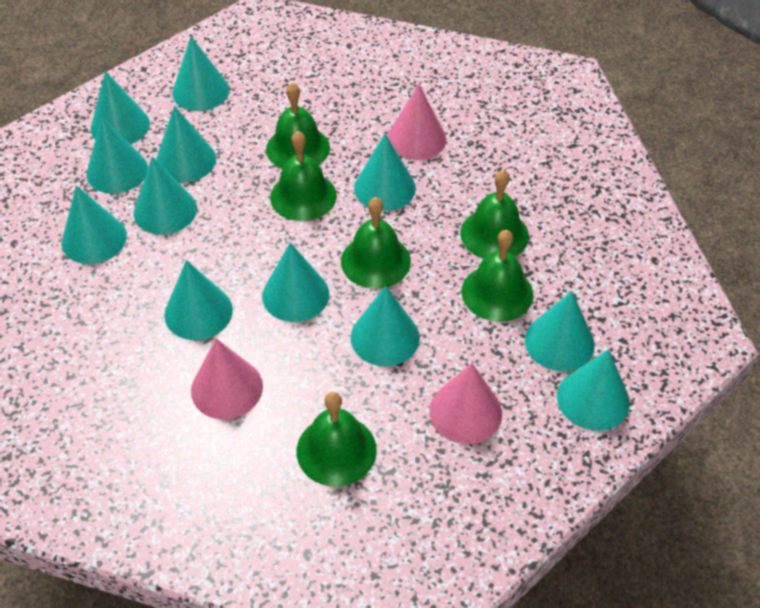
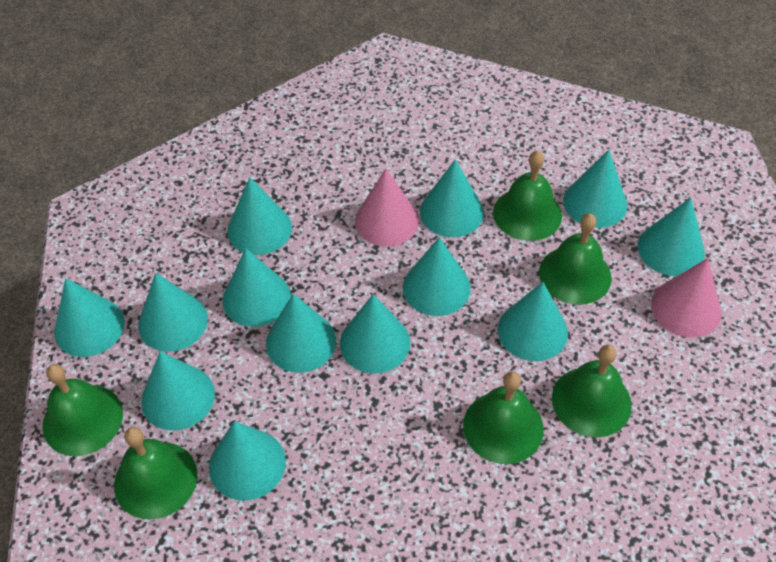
pink cone: 3 -> 2
turquoise cone: 12 -> 13

